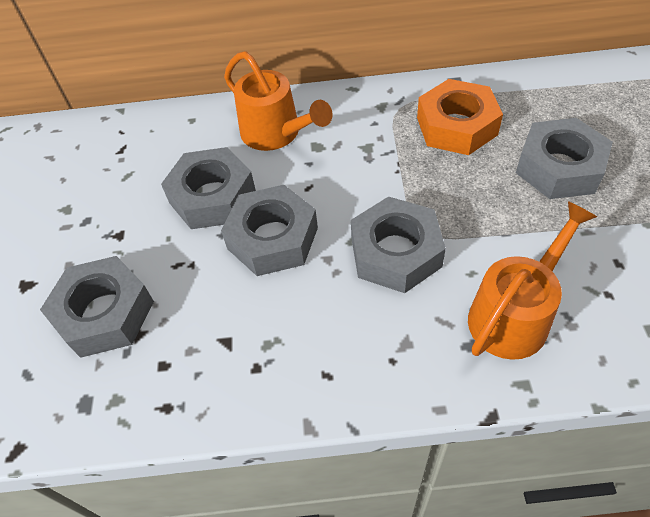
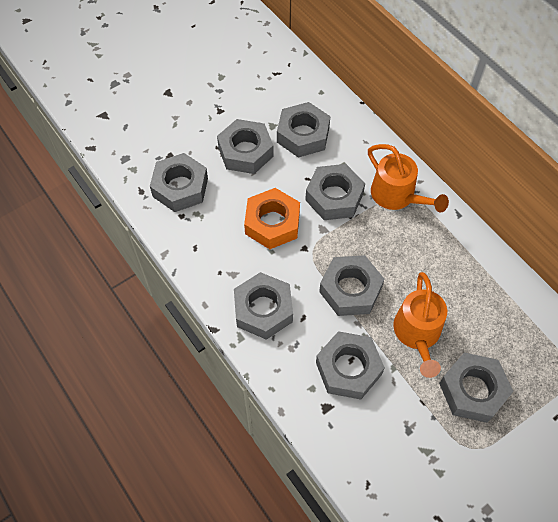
grey nut: 5 -> 8

